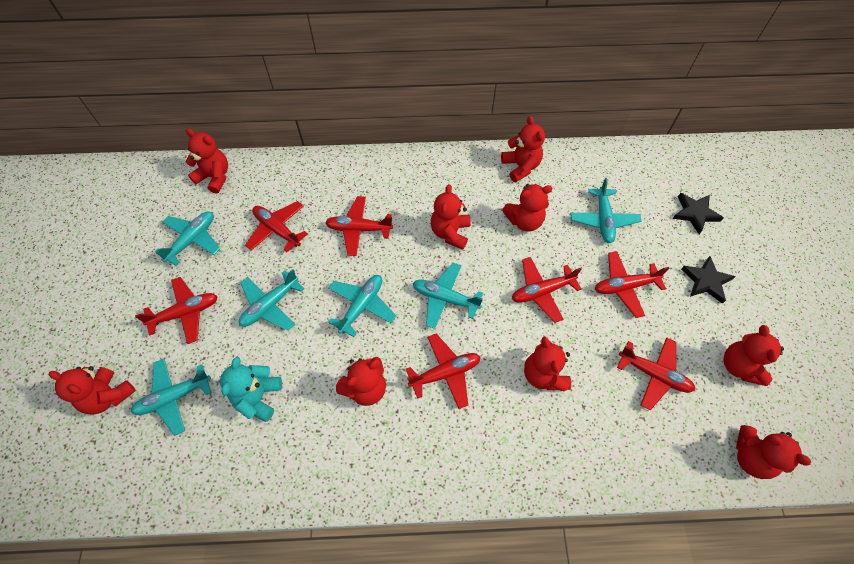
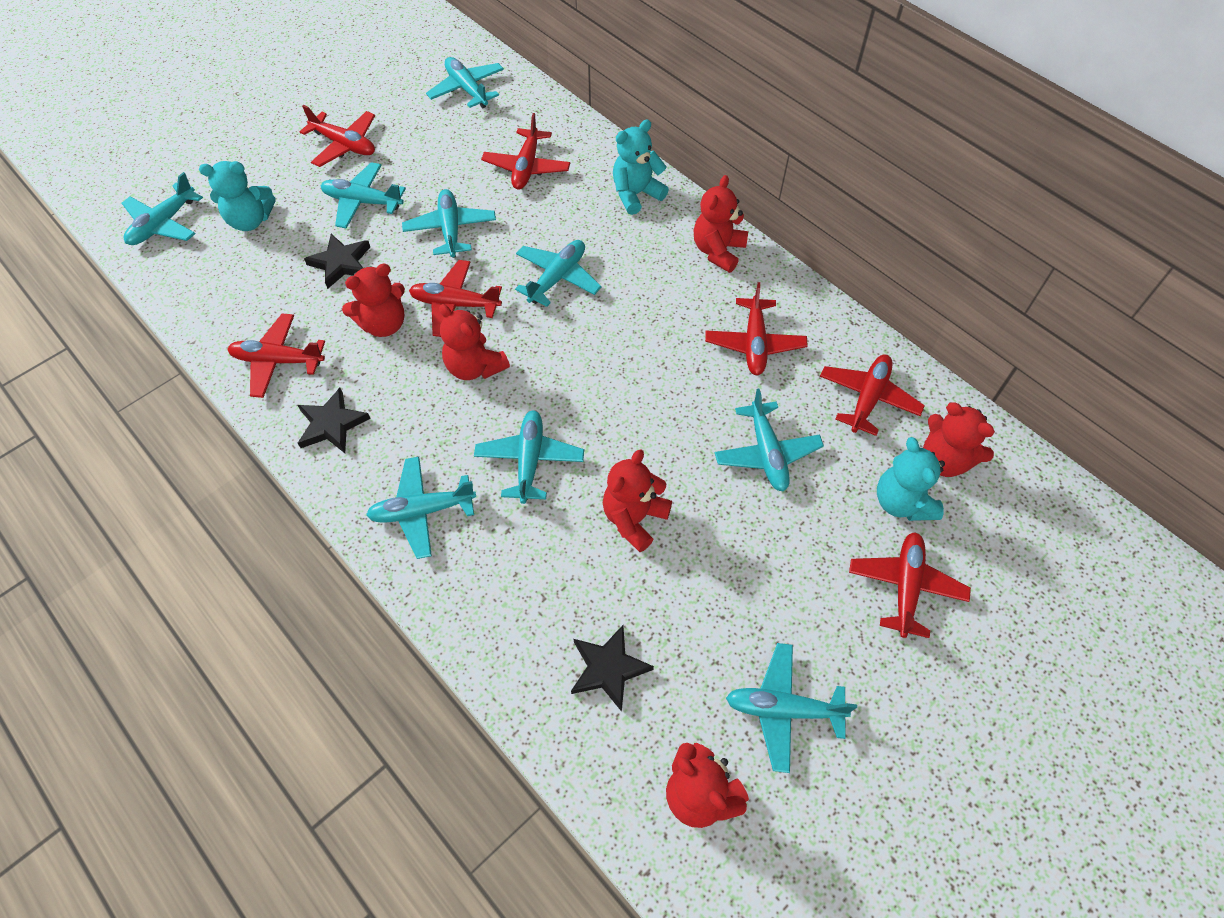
black star: 2 -> 3
red teddy bear: 9 -> 6
turquoise plane: 6 -> 9
turquoise teddy bear: 1 -> 3

